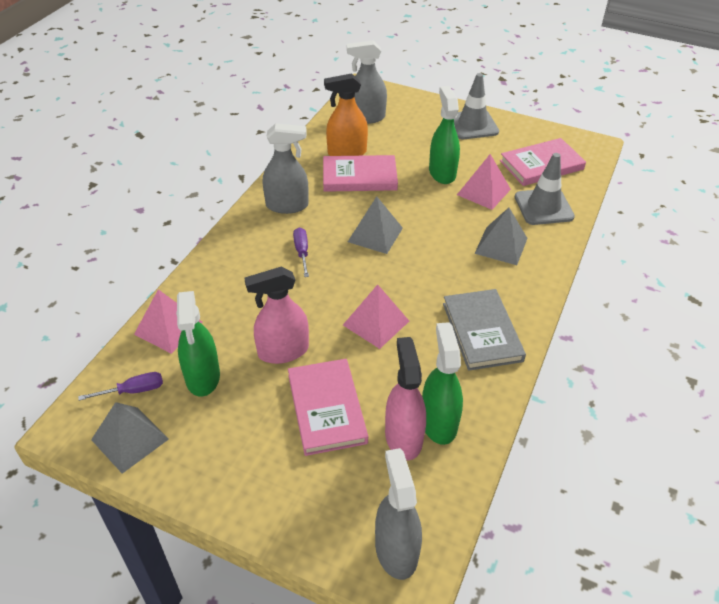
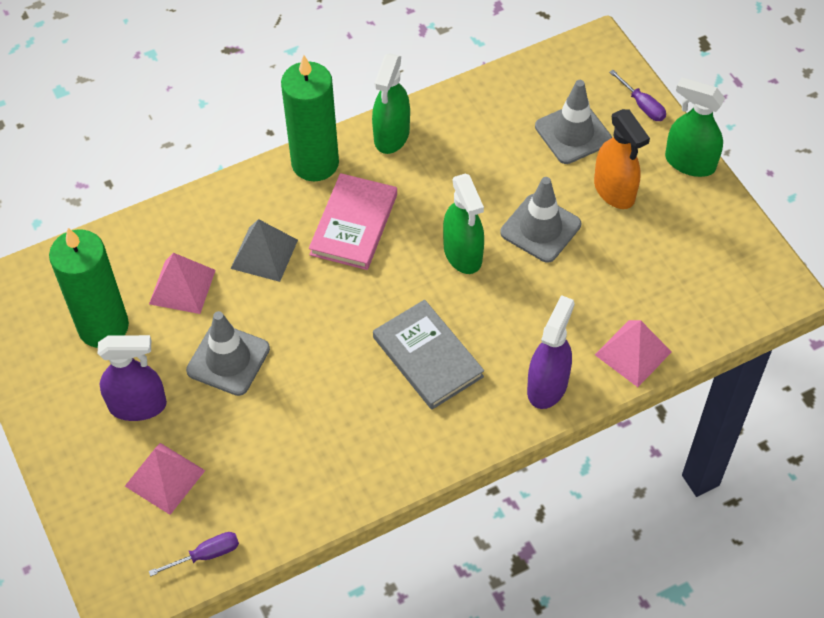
green candle: 0 -> 2
grey pyramid: 3 -> 1
grey spray bottle: 3 -> 0
grey traffic cone: 2 -> 3
pink book: 3 -> 1
pink spray bottle: 2 -> 0
purple spray bottle: 0 -> 2

